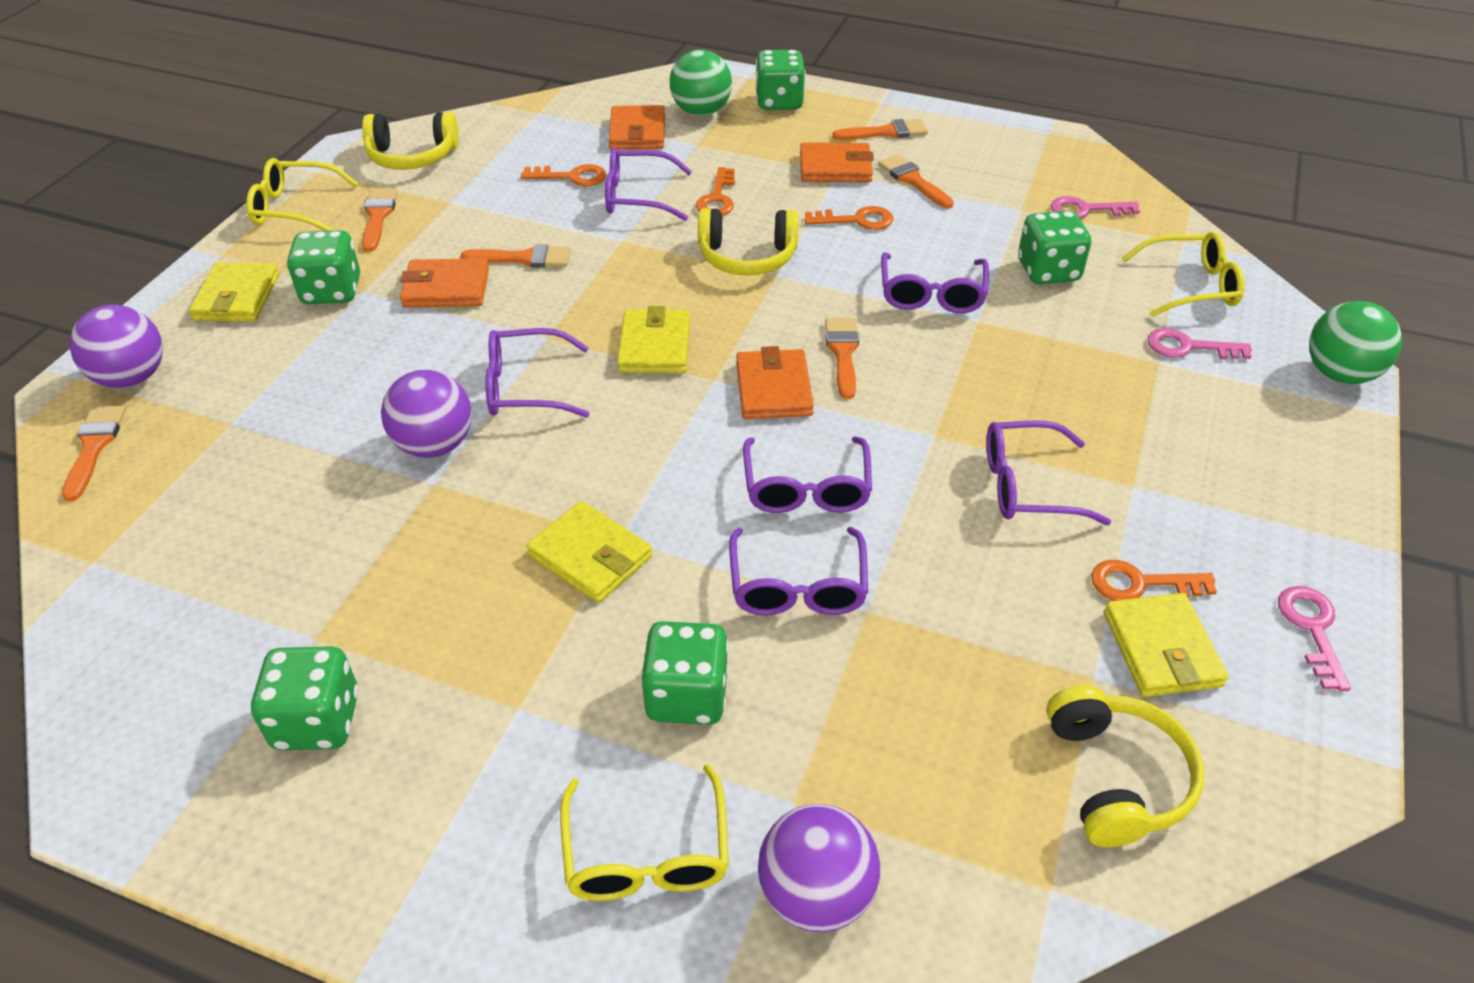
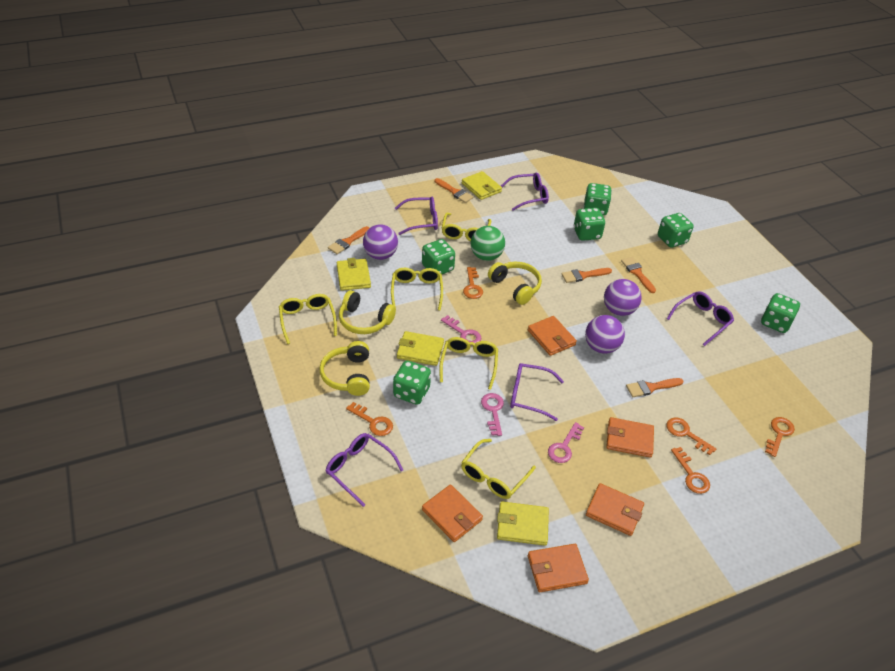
green ball: 2 -> 1
green dice: 5 -> 6
orange brush: 6 -> 5
orange key: 4 -> 5
orange wallet: 4 -> 5
purple glasses: 6 -> 5
yellow glasses: 3 -> 5

